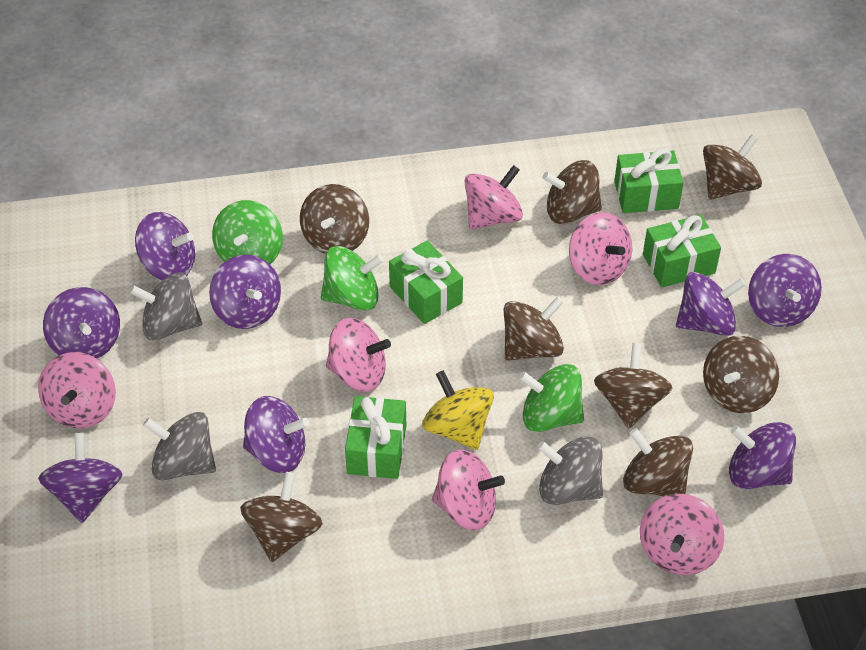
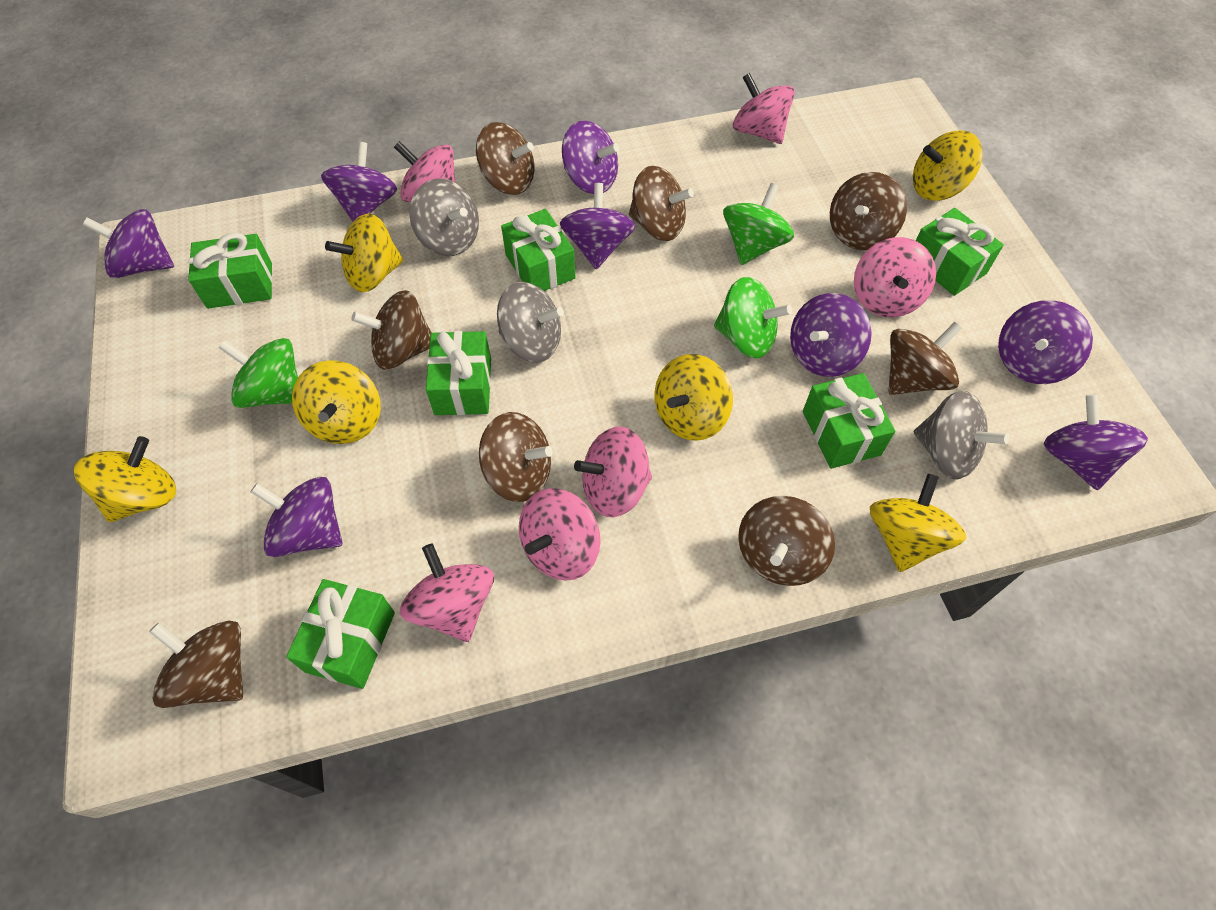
green gift: 4 -> 6
yellow spinning top: 1 -> 6

